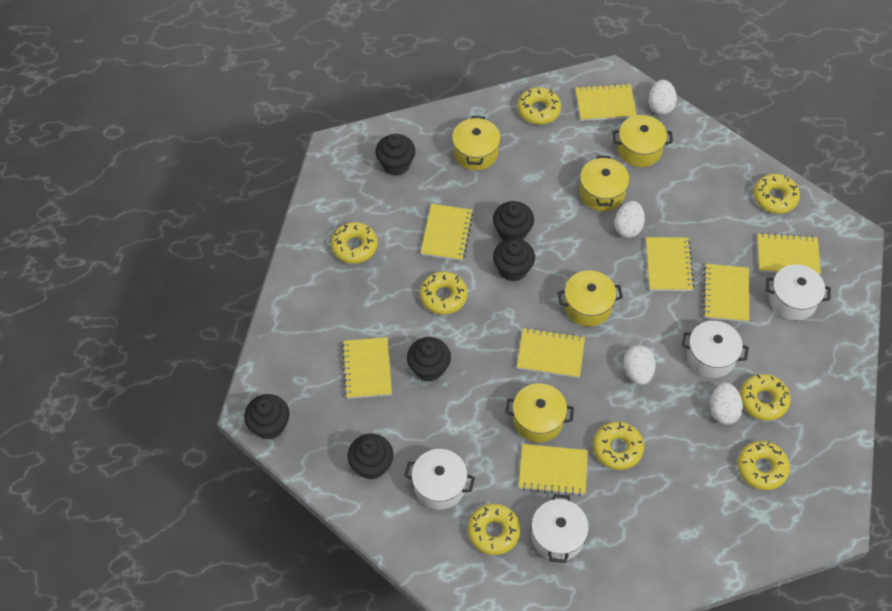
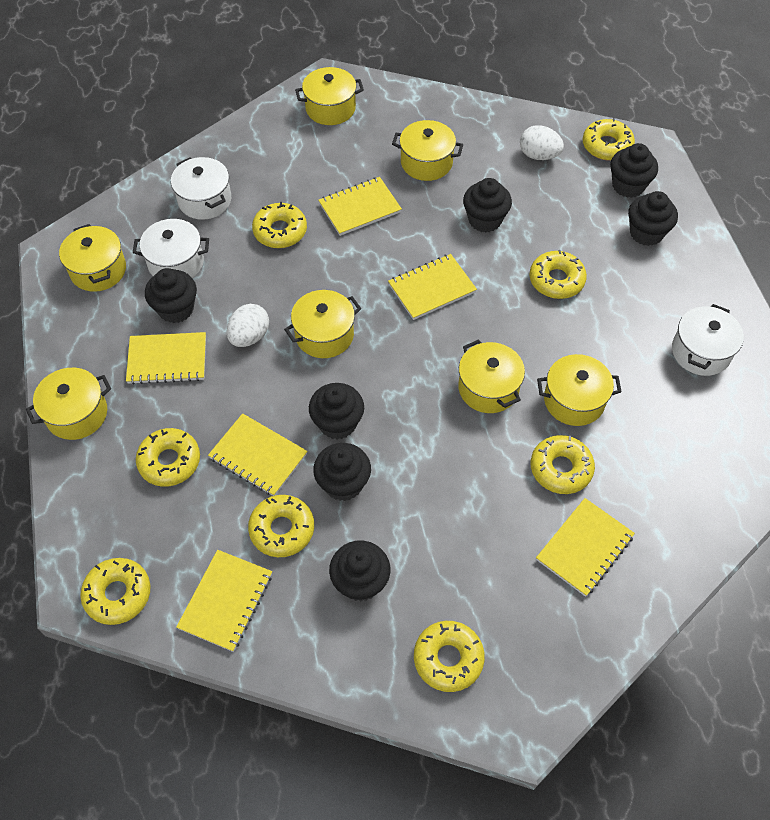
black cupcake: 6 -> 7
white egg: 4 -> 2
white pot: 4 -> 3
yellow notebook: 8 -> 6
yellow pot: 5 -> 7

